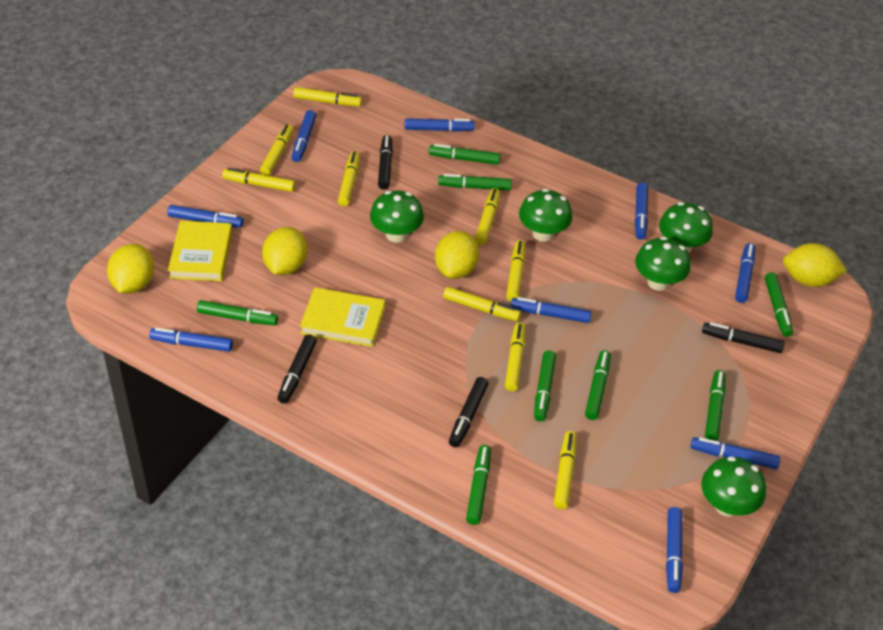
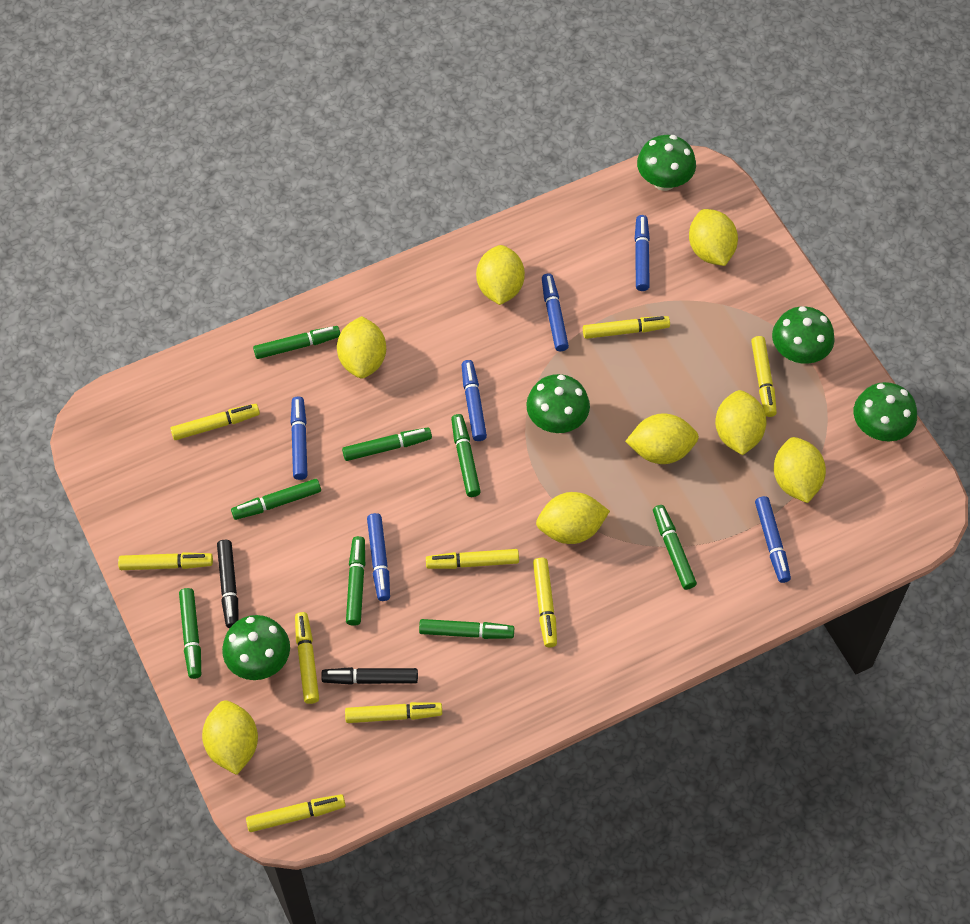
black marker: 4 -> 2
blue marker: 9 -> 6
yellow book: 2 -> 0
yellow lemon: 4 -> 8

